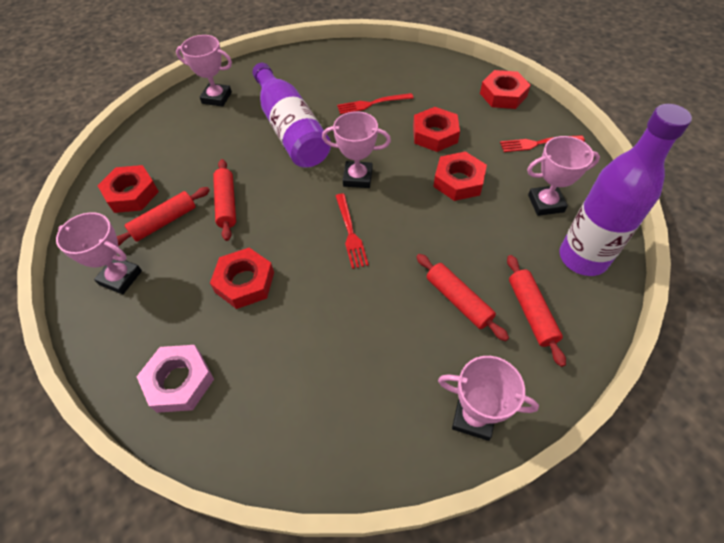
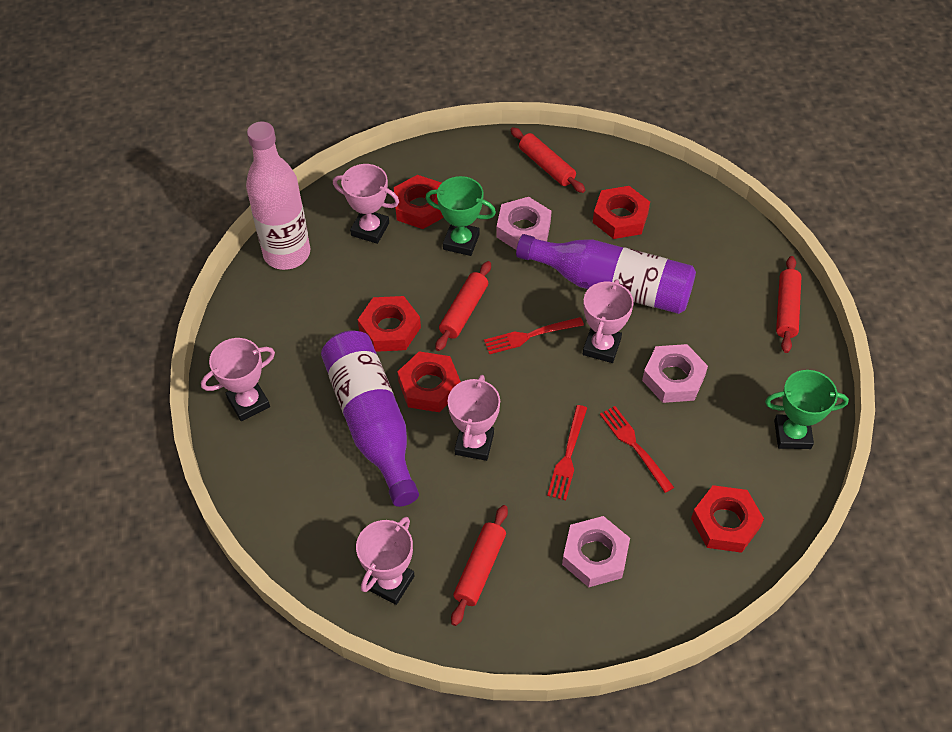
green trophy: 0 -> 2
pink bottle: 0 -> 1
pink nut: 1 -> 3

